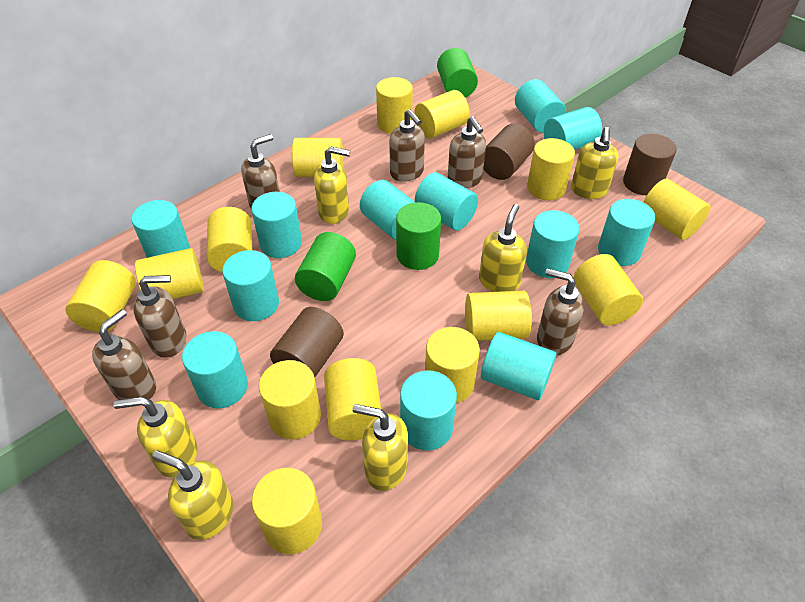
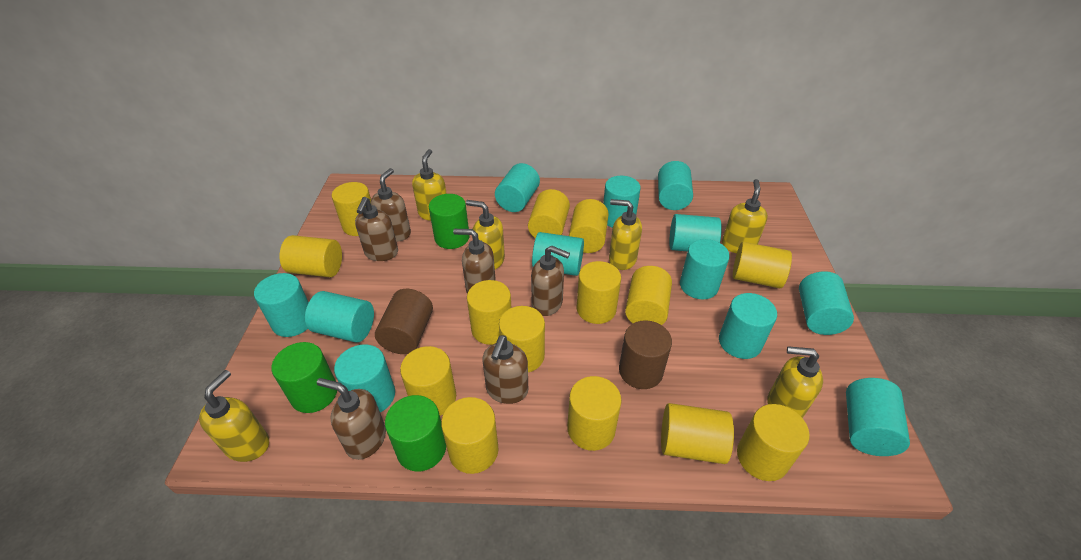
brown cylinder: 3 -> 2

